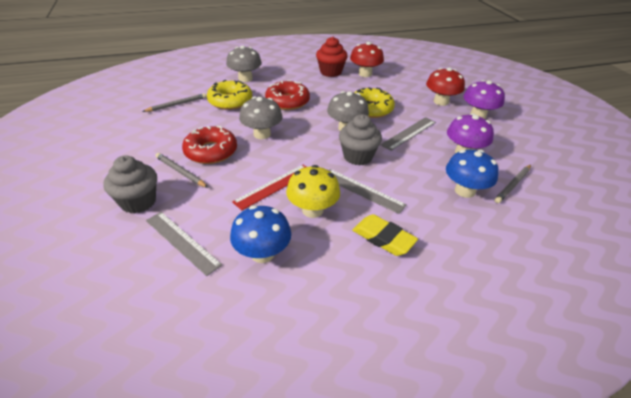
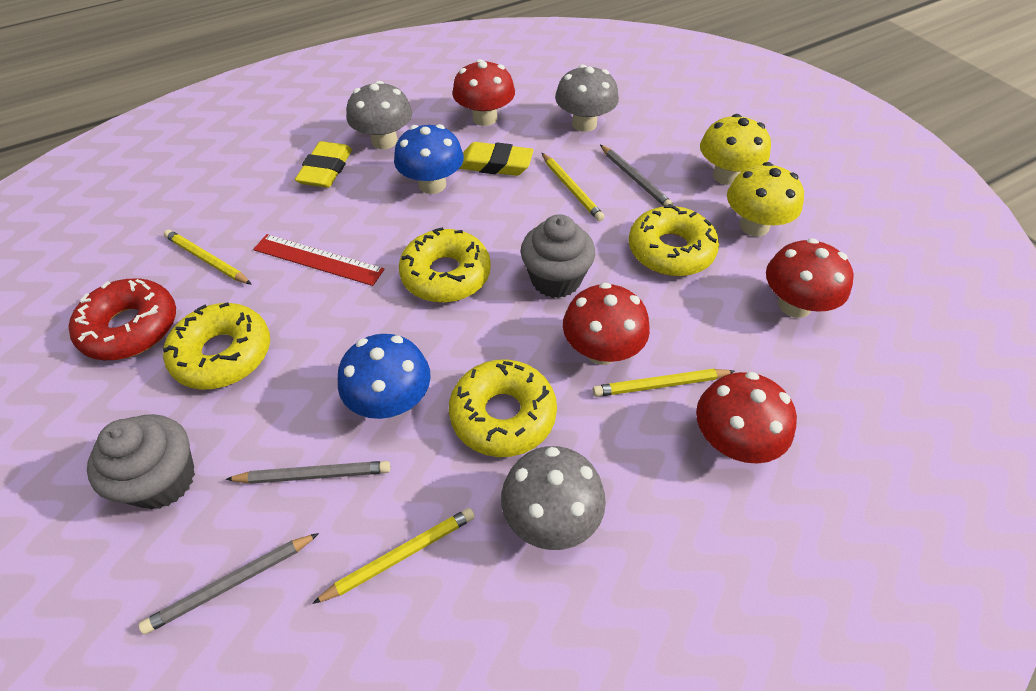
grey ruler: 3 -> 0
purple mushroom: 2 -> 0
red cupcake: 1 -> 0
red donut: 2 -> 1
red mushroom: 2 -> 4
yellow donut: 2 -> 4
yellow eraser: 1 -> 2
yellow mushroom: 1 -> 2
yellow pencil: 0 -> 4

